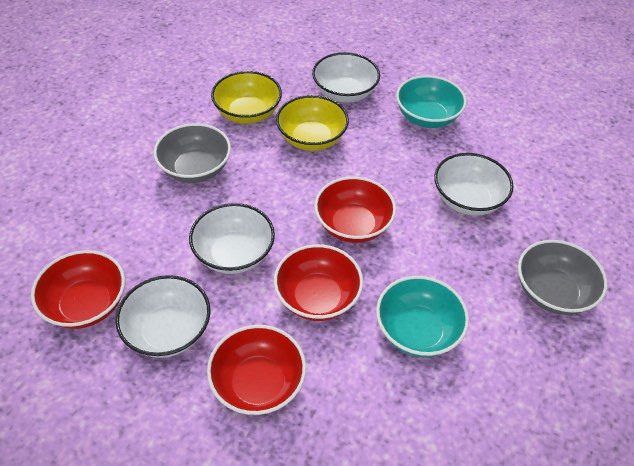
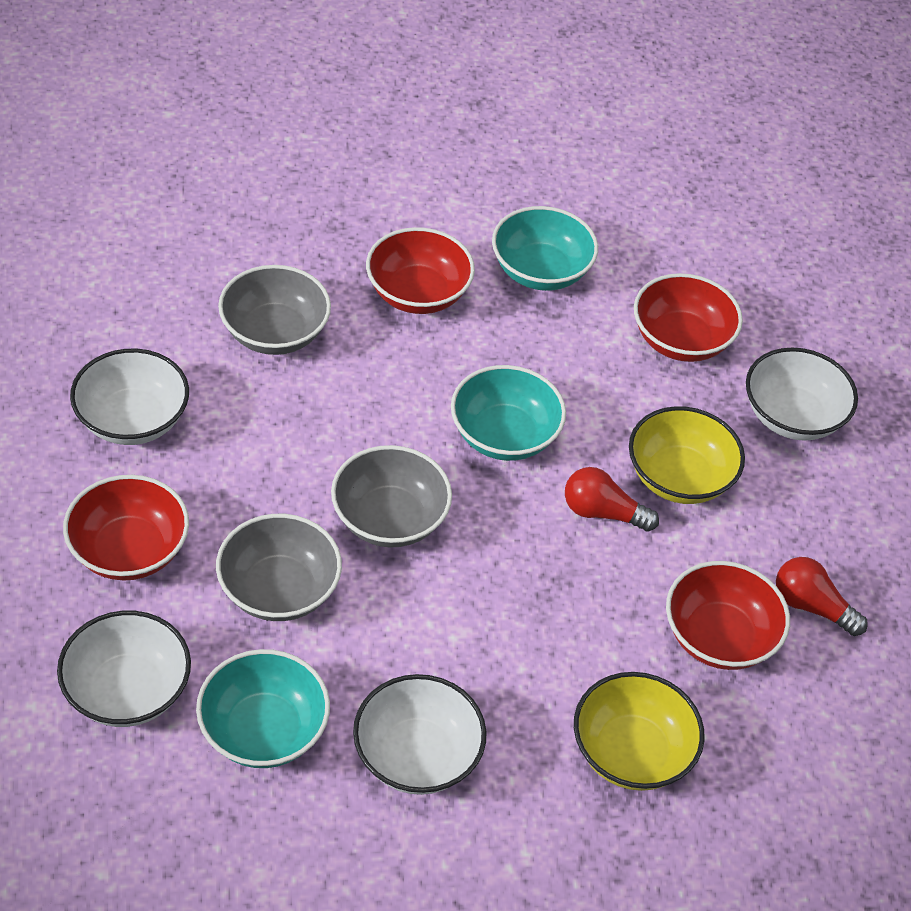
grey bowl: 2 -> 3
red light bulb: 0 -> 2
turquoise bowl: 2 -> 3

